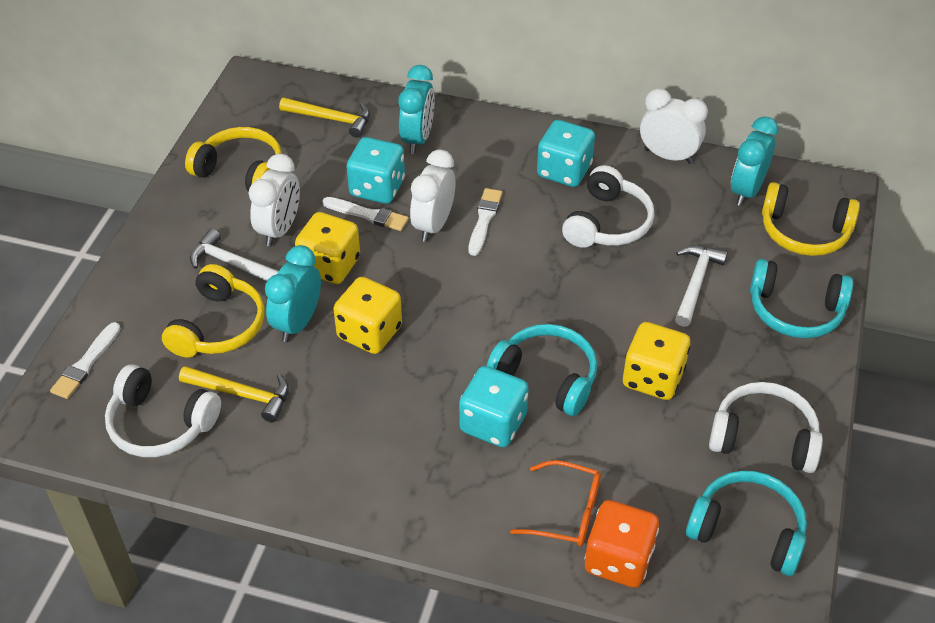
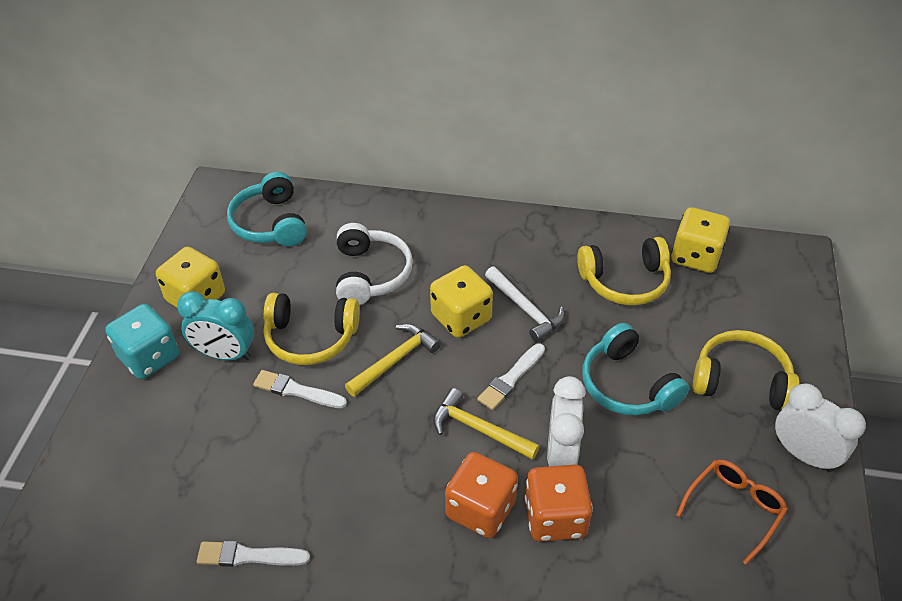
orange dice: 1 -> 2
turquoise clock: 3 -> 1
turquoise dice: 3 -> 1
turquoise headphones: 3 -> 2
white clock: 3 -> 2
white hammer: 2 -> 1
white headphones: 3 -> 1

